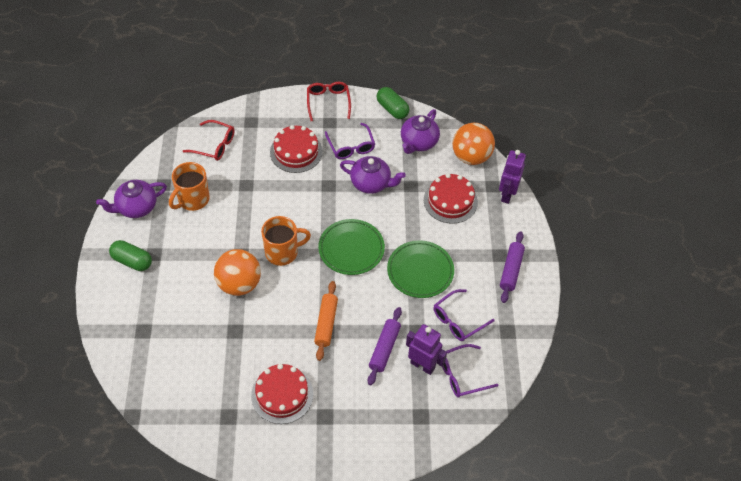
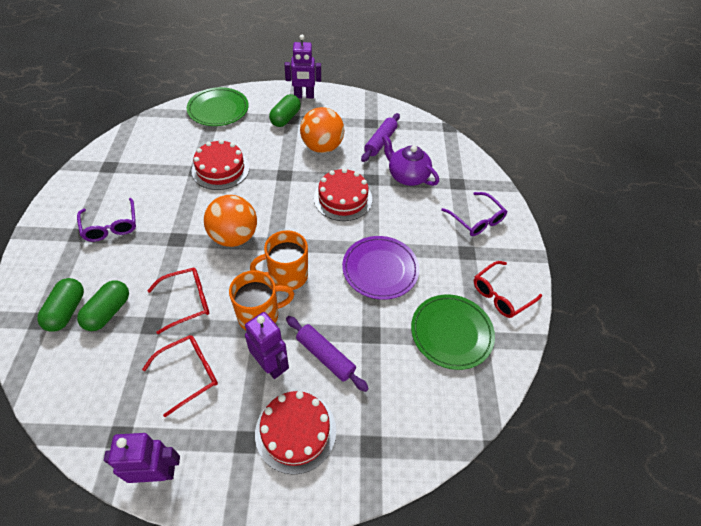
green capsule: 2 -> 3
orange rolling pin: 1 -> 0
purple glasses: 3 -> 2
purple plate: 0 -> 1
purple robot: 2 -> 3
purple teapot: 3 -> 1
red glasses: 2 -> 3

